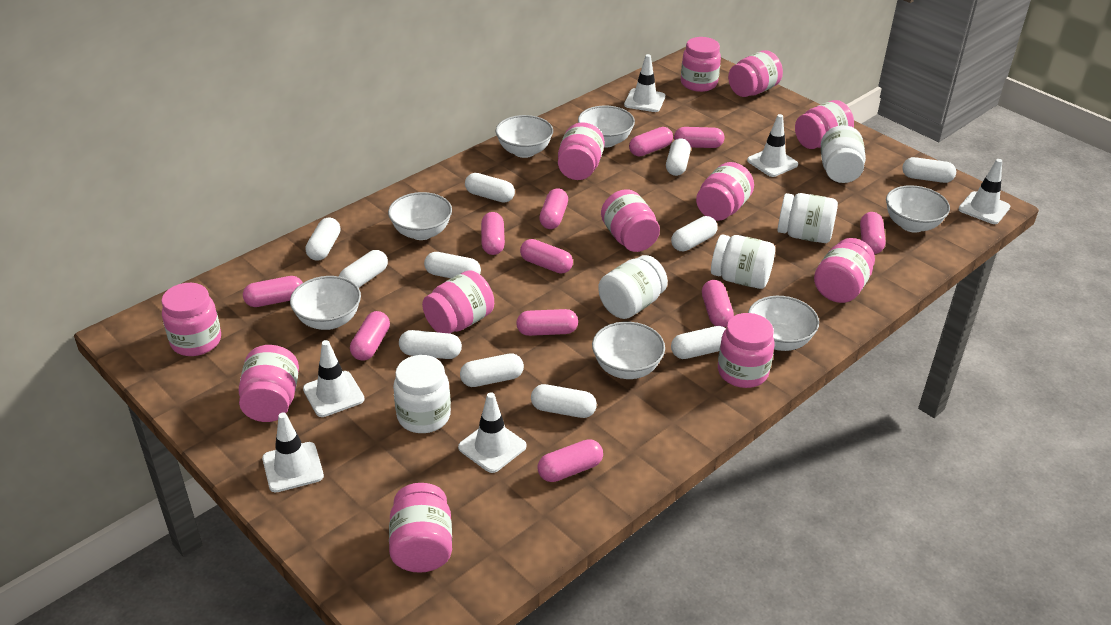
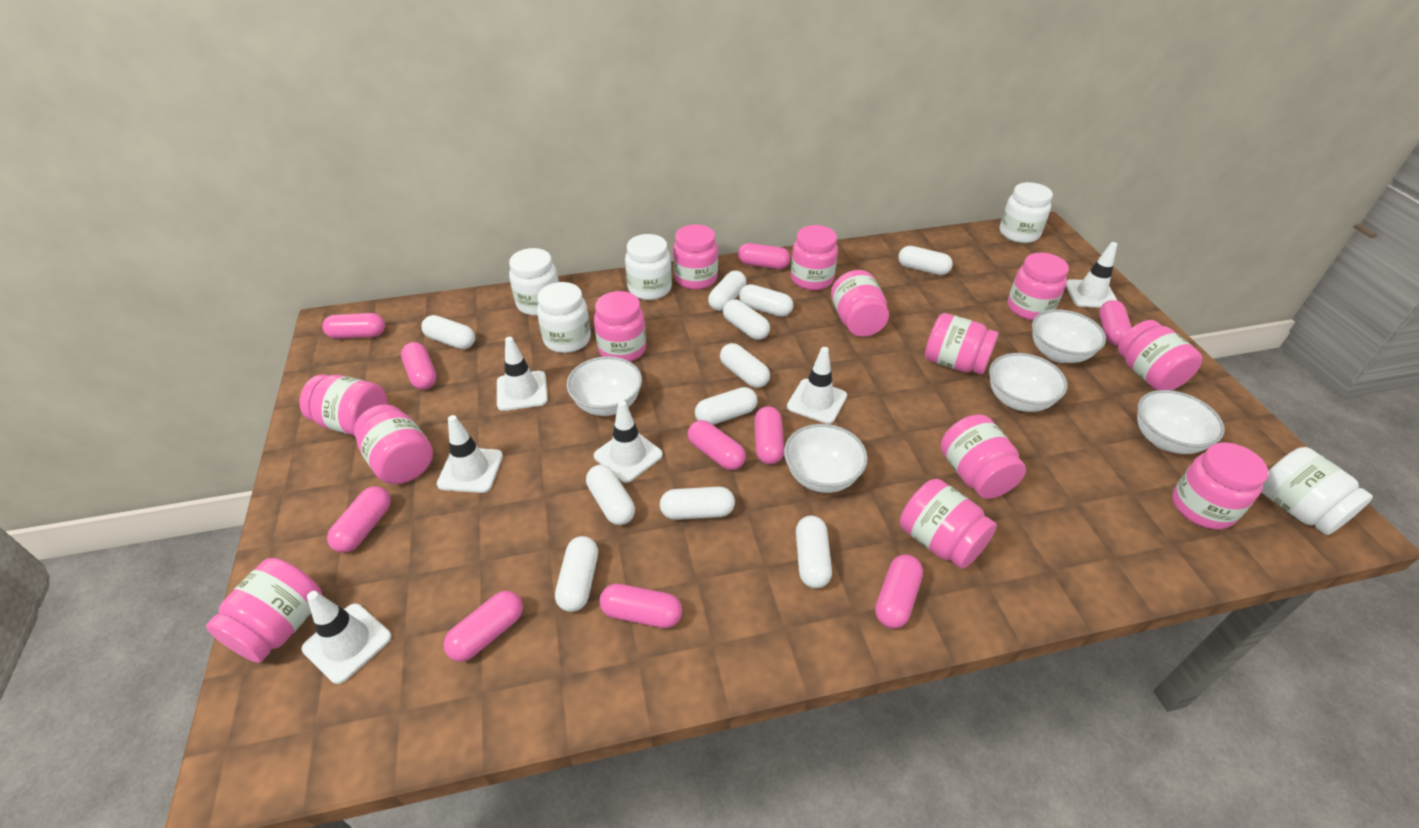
pink capsule: 11 -> 10
pink jar: 12 -> 13
white bowl: 7 -> 5

